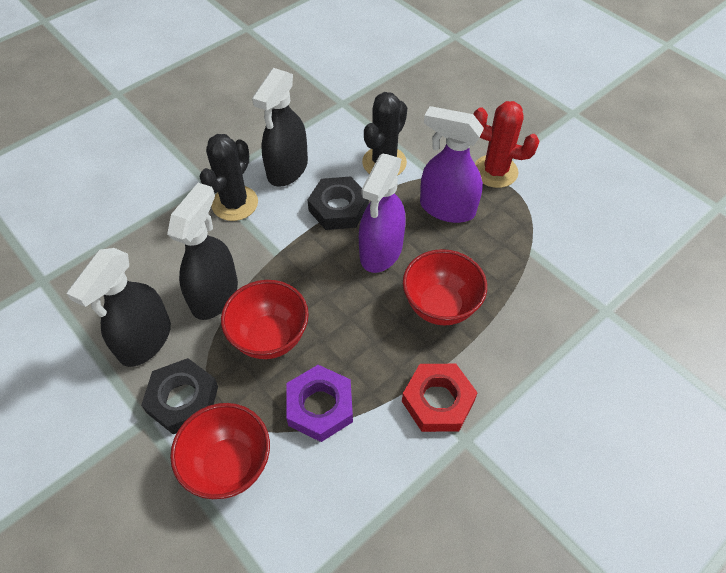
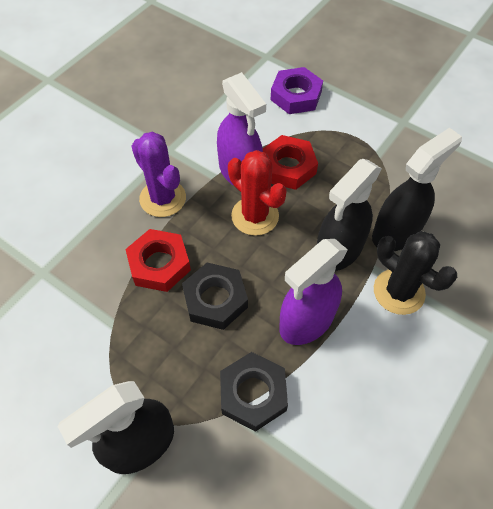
black cactus: 2 -> 1
purple cactus: 0 -> 1
red bowl: 3 -> 0
red nut: 1 -> 2

